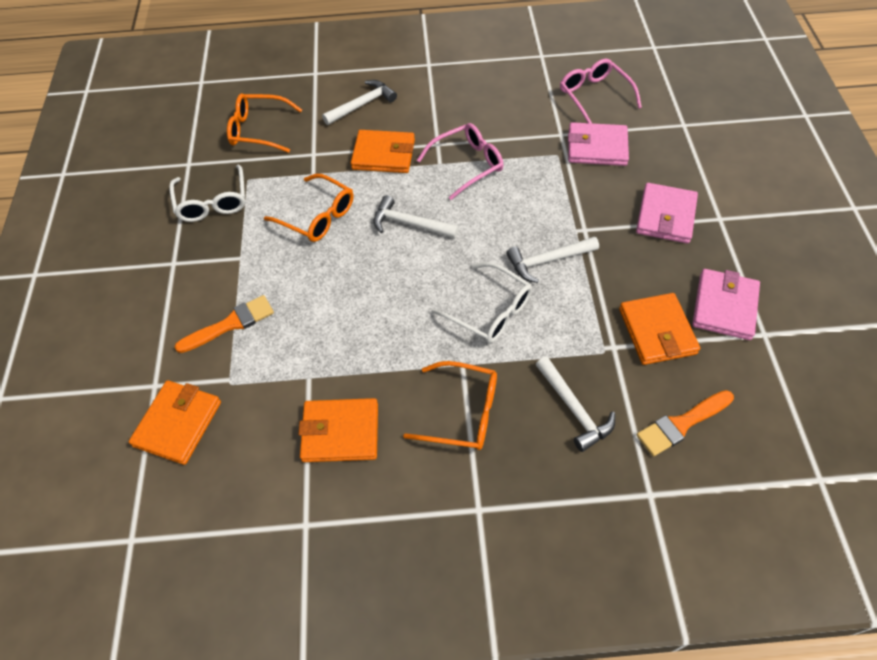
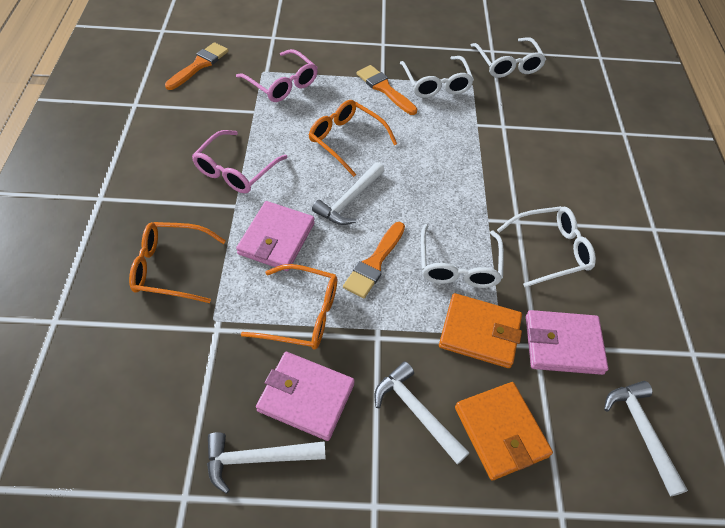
orange brush: 2 -> 3
orange wallet: 4 -> 2
white glasses: 2 -> 4

